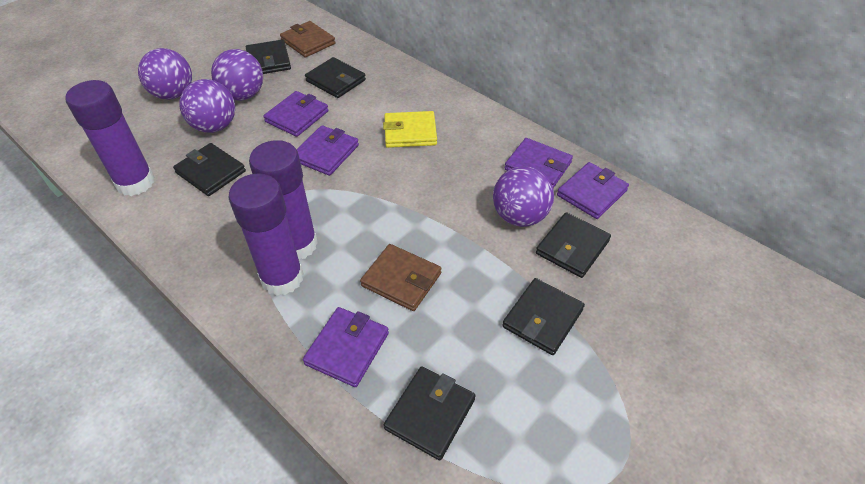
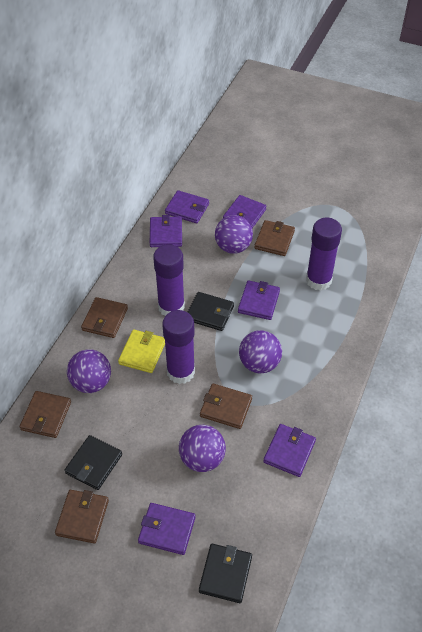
black wallet: 6 -> 3
brown wallet: 2 -> 5
purple wallet: 5 -> 6

